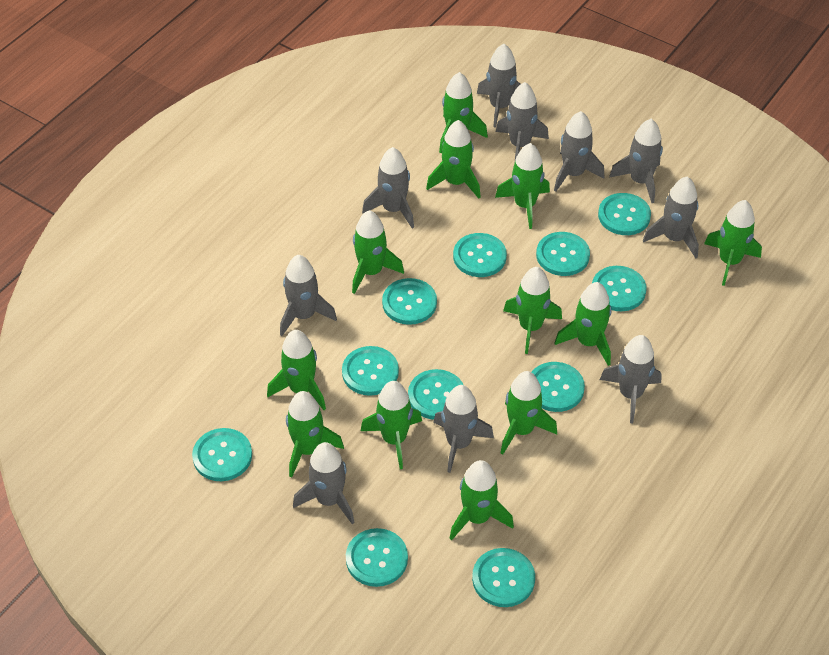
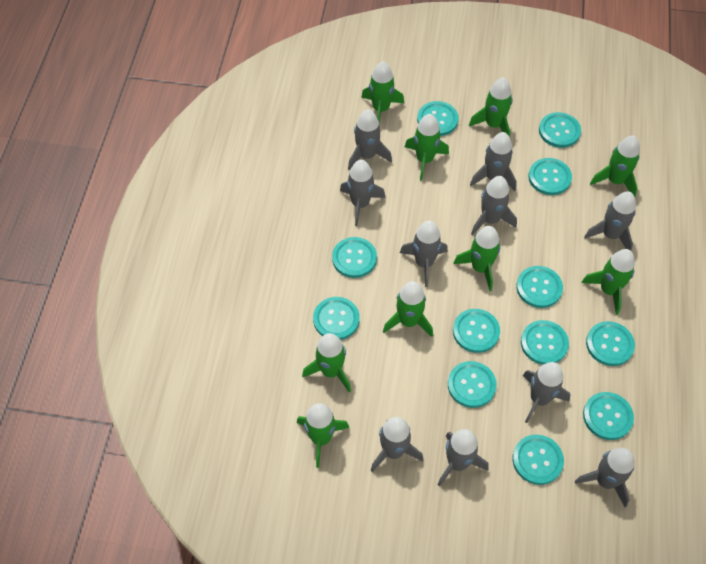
green rocket: 12 -> 9
turquoise button: 11 -> 12

